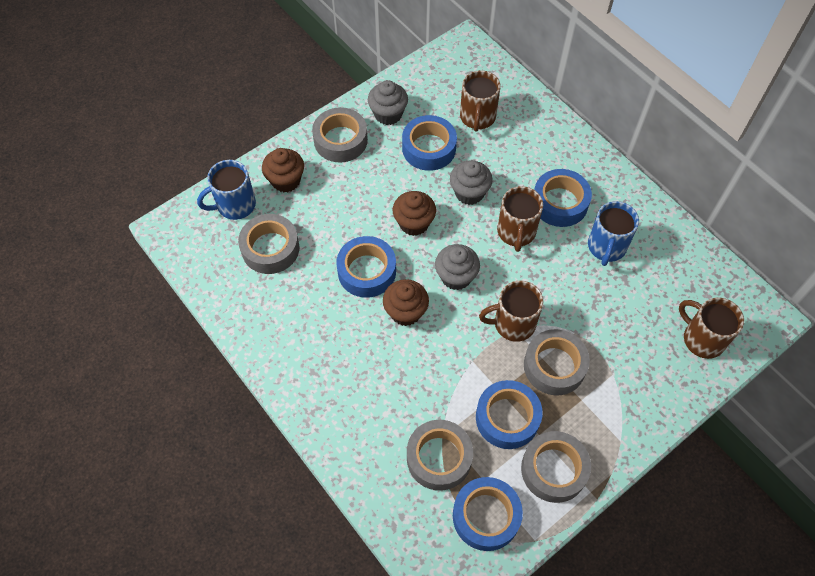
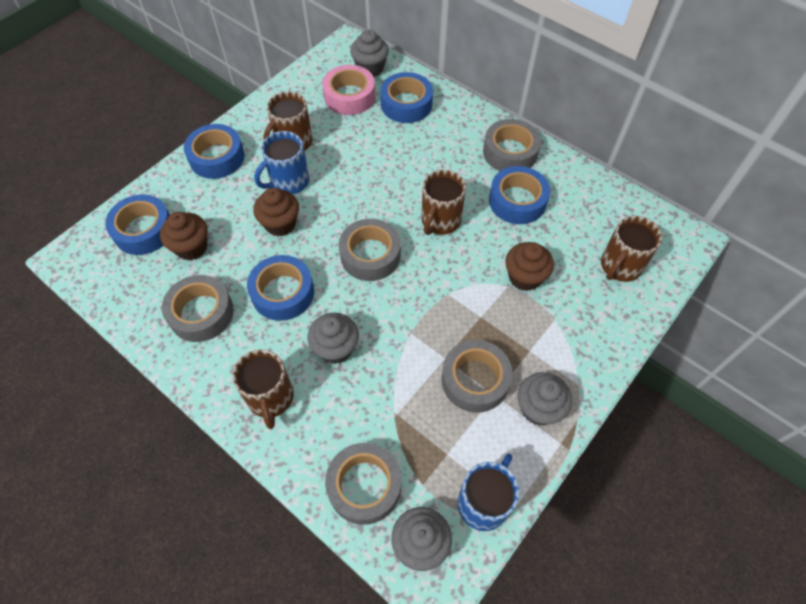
grey cupcake: 3 -> 4
pink tape: 0 -> 1

